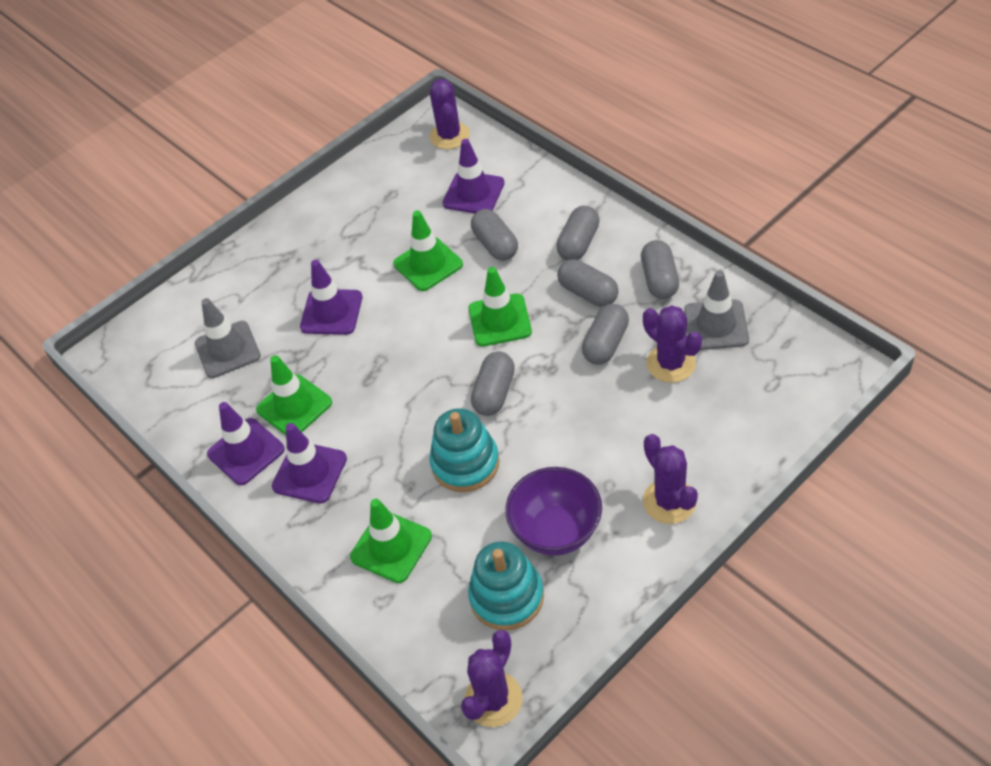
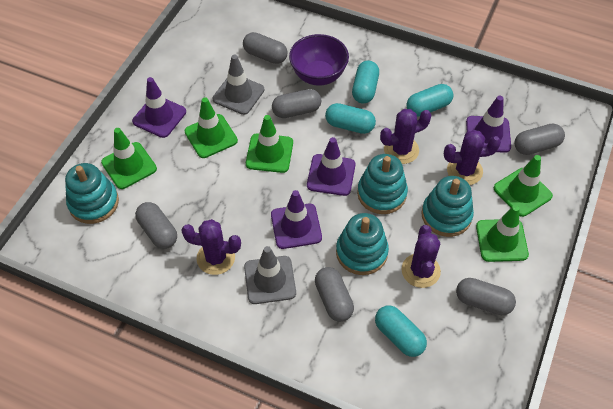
green traffic cone: 4 -> 5
turquoise capsule: 0 -> 4
turquoise stacking toy: 2 -> 4

